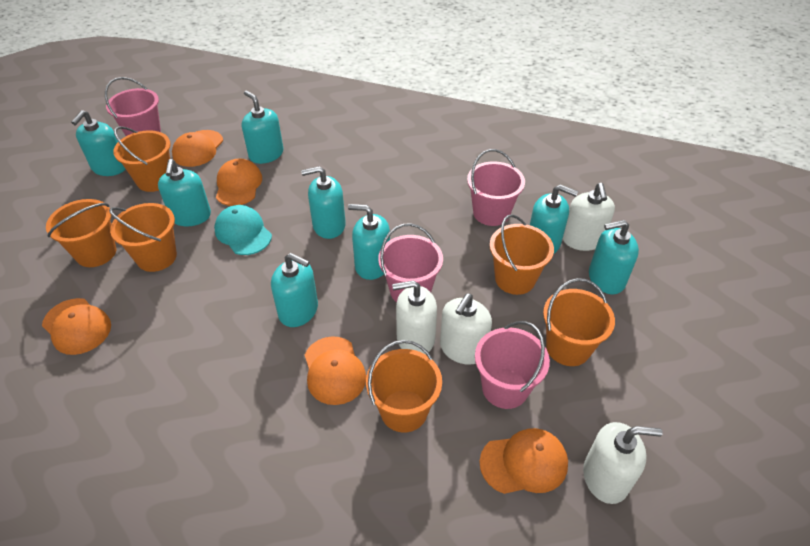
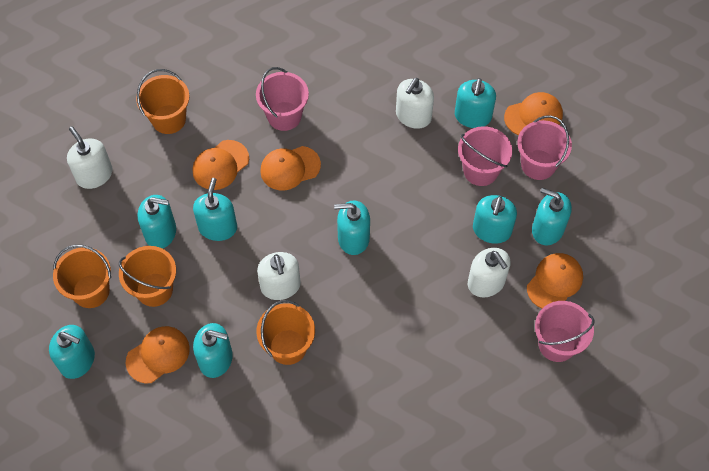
orange bucket: 6 -> 4
turquoise cap: 1 -> 0

